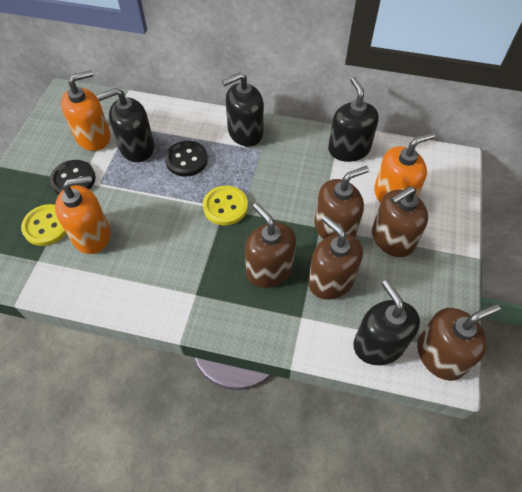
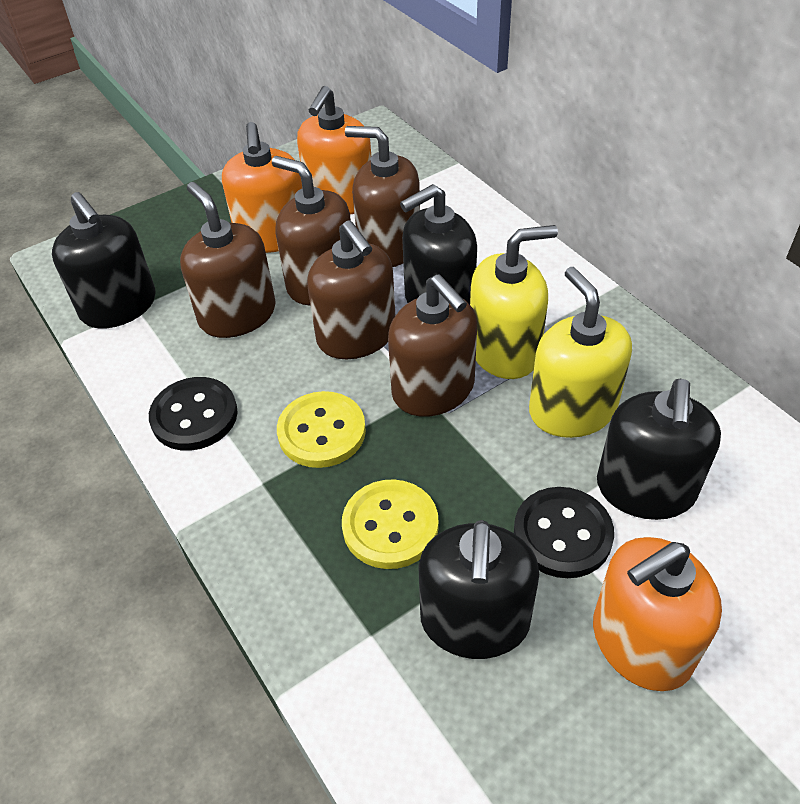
yellow soap dispenser: 0 -> 2

